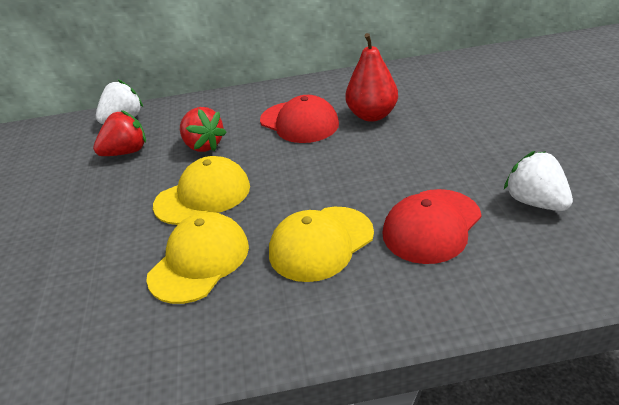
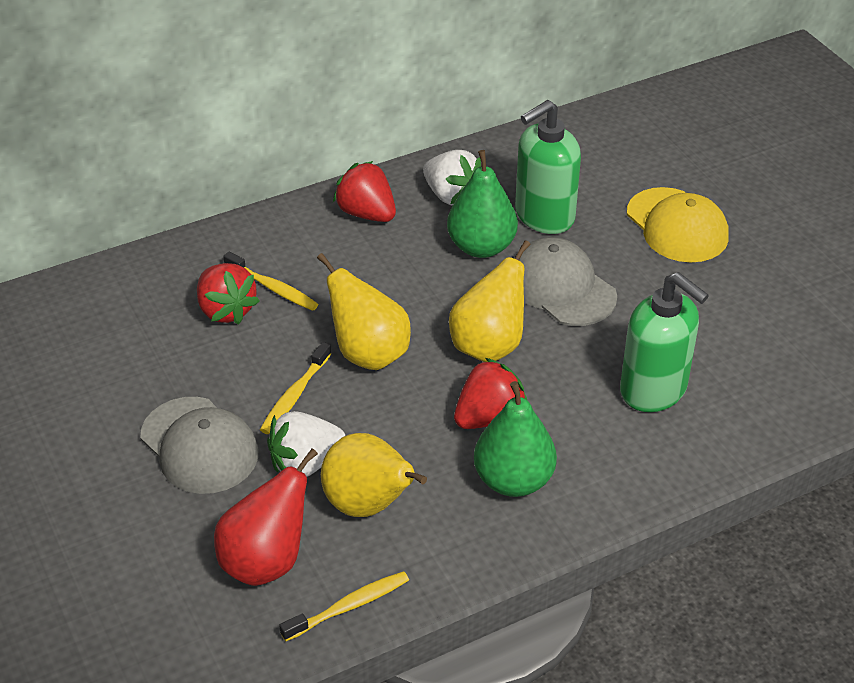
green pear: 0 -> 2
green soap dispenser: 0 -> 2
grey cap: 0 -> 2
red cap: 2 -> 0
red strawberry: 2 -> 3
yellow cap: 3 -> 1
yellow pear: 0 -> 3
yellow toothbrush: 0 -> 3

